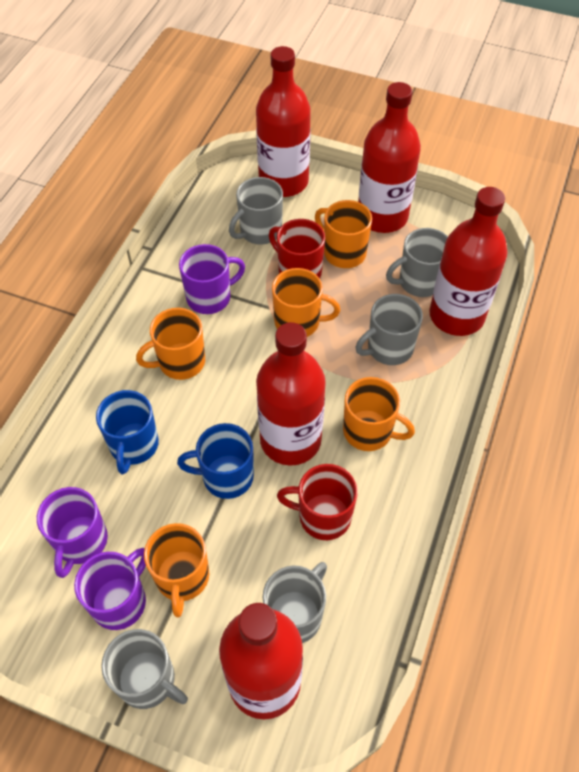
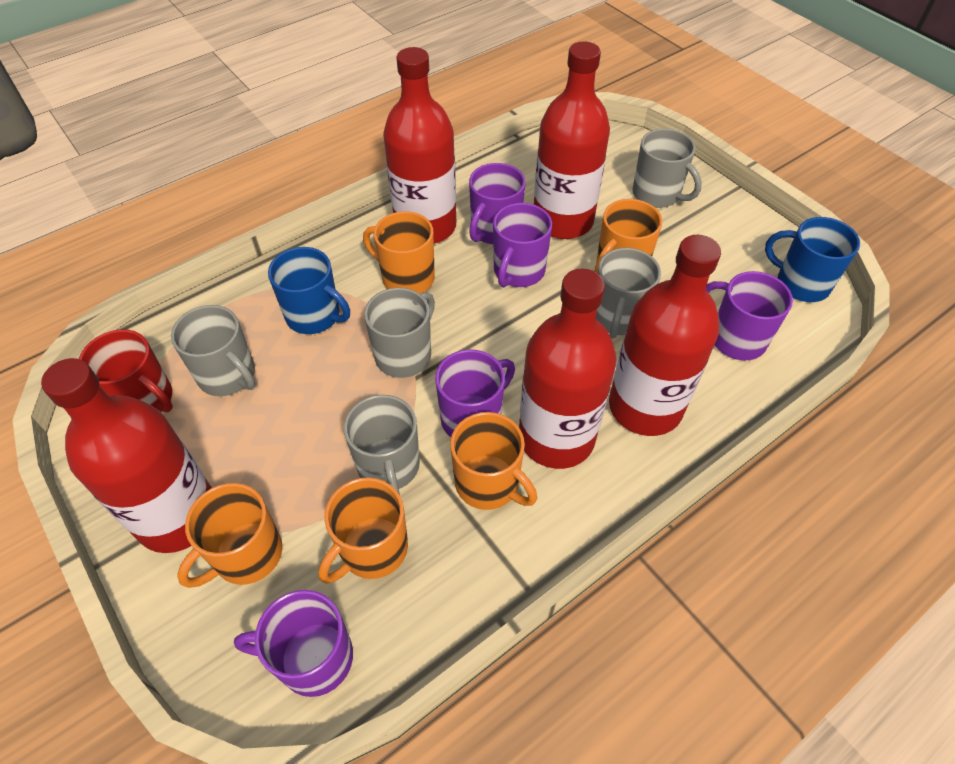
purple mug: 3 -> 5
red mug: 2 -> 1

